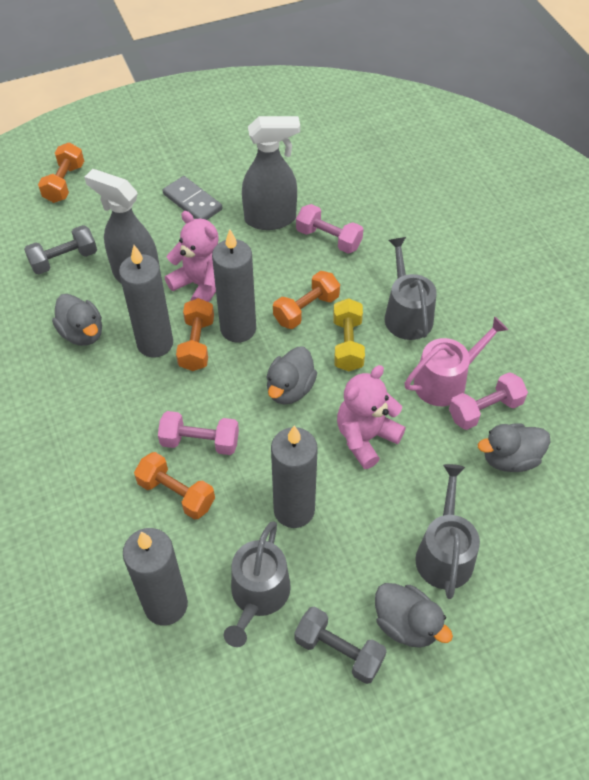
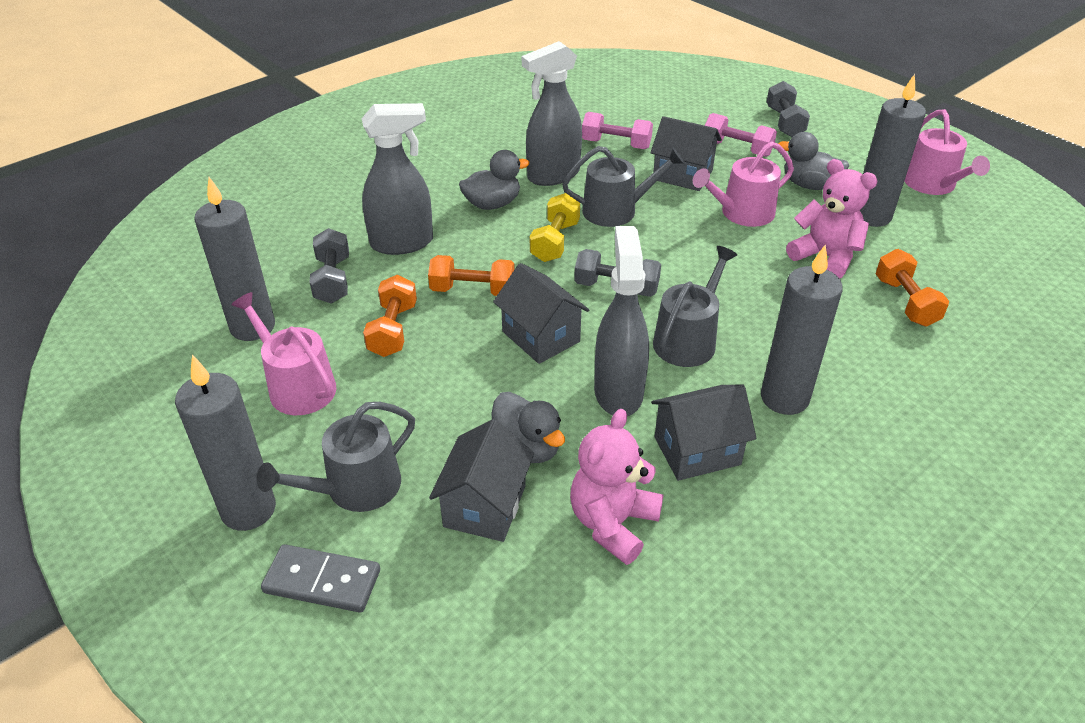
grey duck: 4 -> 3
grey dumbbell: 2 -> 3
grey house: 0 -> 4
grey spray bottle: 2 -> 3
orange dumbbell: 4 -> 3
pink dumbbell: 3 -> 2
pink watering can: 1 -> 3

